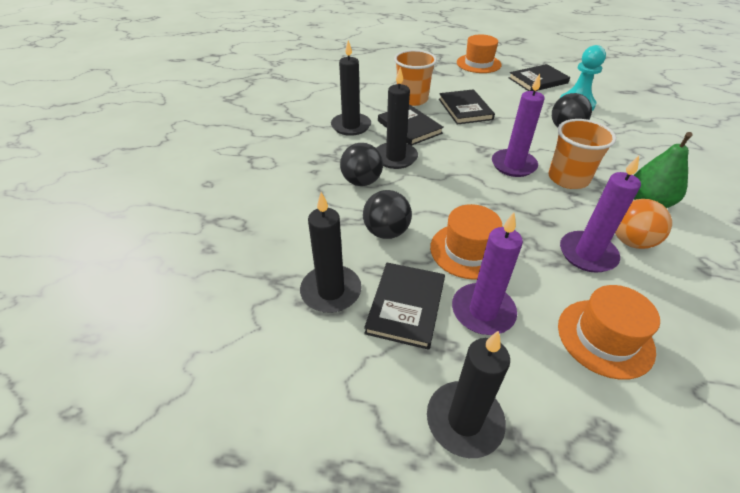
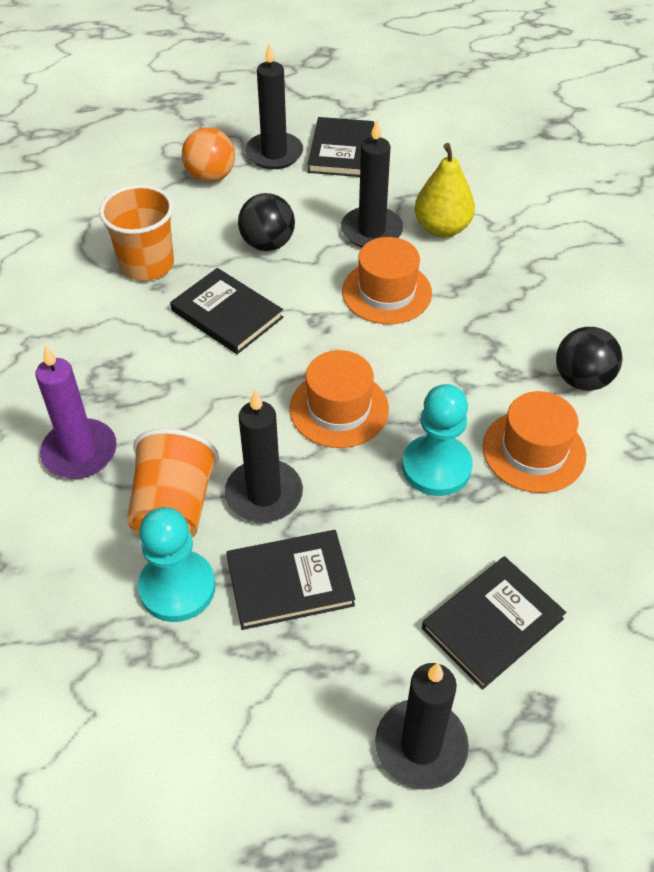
black ball: 3 -> 2
green pear: 1 -> 0
purple candle: 3 -> 1
turquoise pawn: 1 -> 2
yellow pear: 0 -> 1

